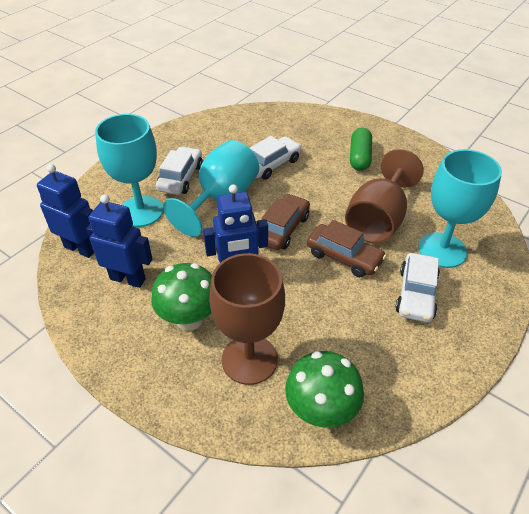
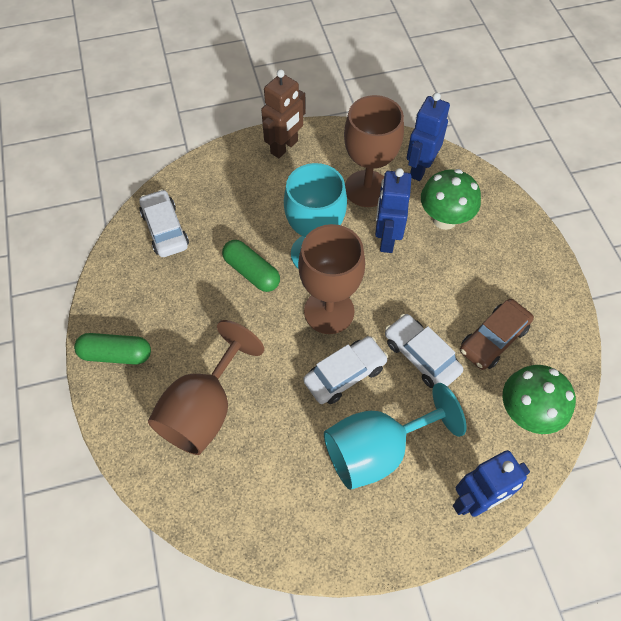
brown car: 2 -> 1
brown goblet: 2 -> 3
brown robot: 0 -> 1
green capsule: 1 -> 2
turquoise goblet: 3 -> 2

